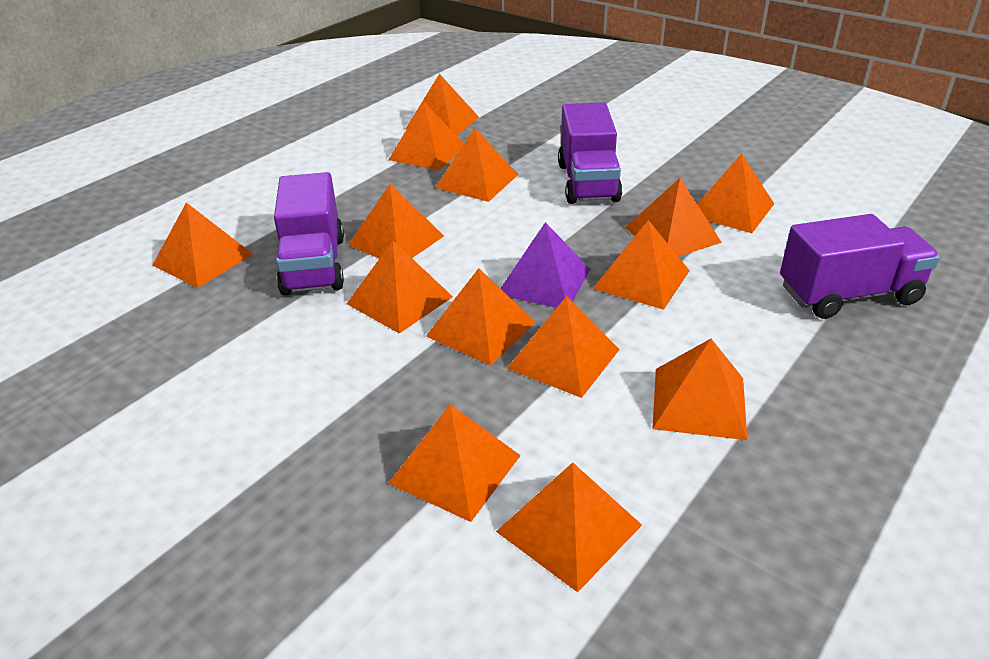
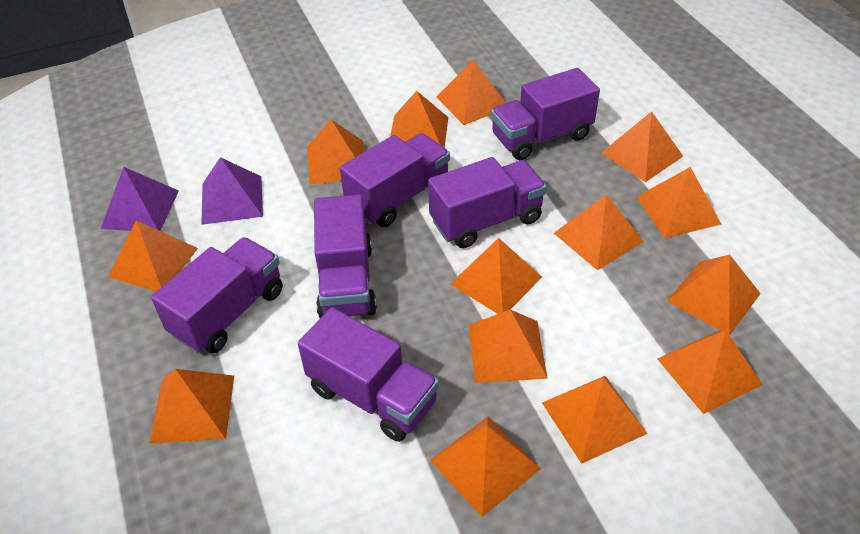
purple pyramid: 1 -> 2
purple truck: 3 -> 6

